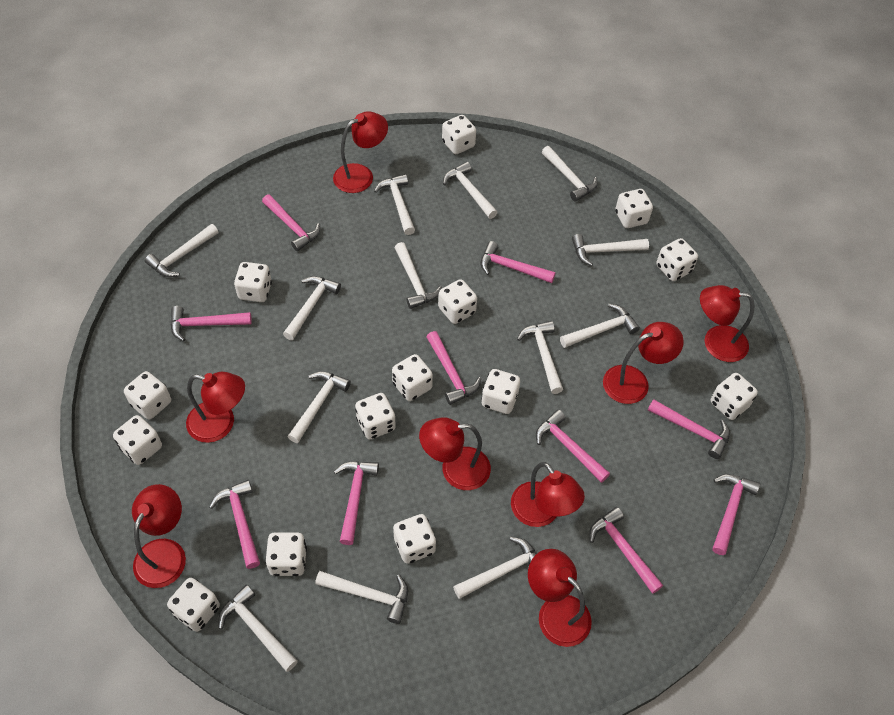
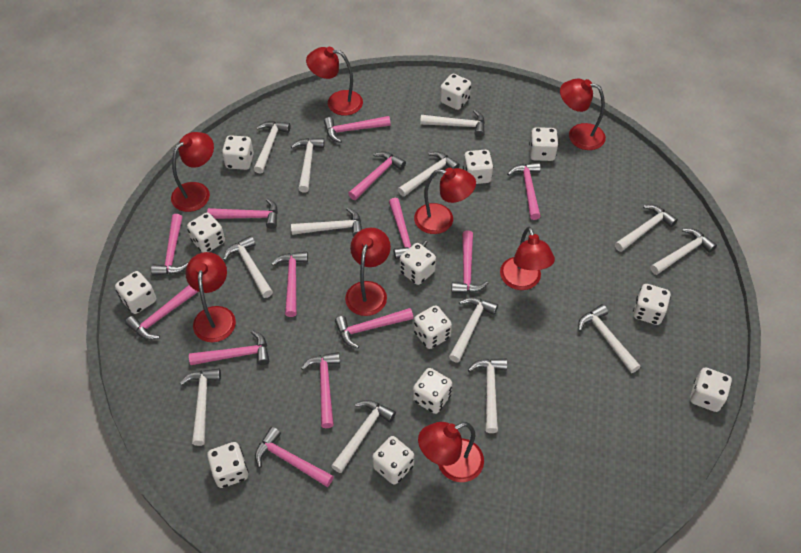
pink hammer: 10 -> 13
white dice: 14 -> 13

